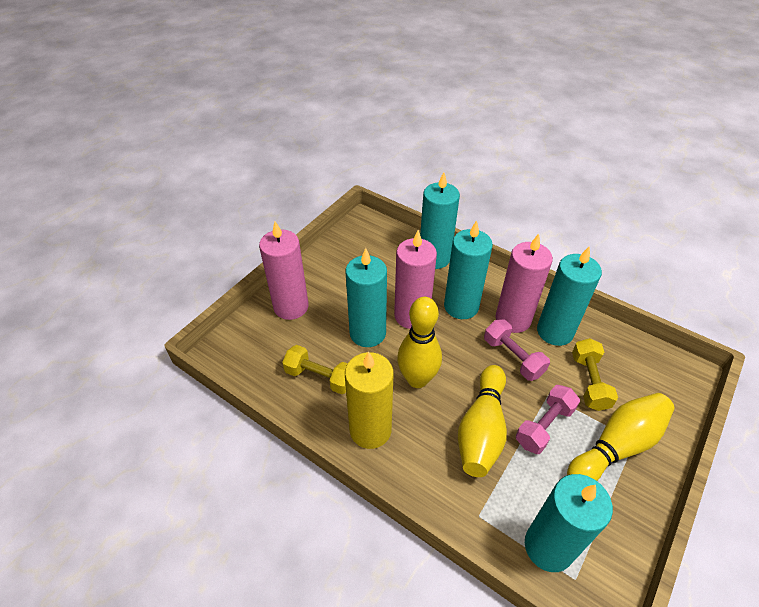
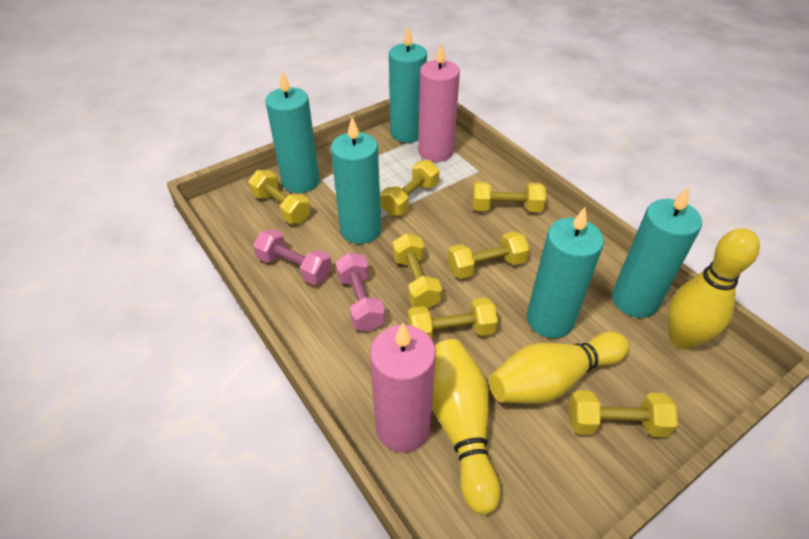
pink candle: 3 -> 2
yellow candle: 1 -> 0
yellow dumbbell: 2 -> 7

